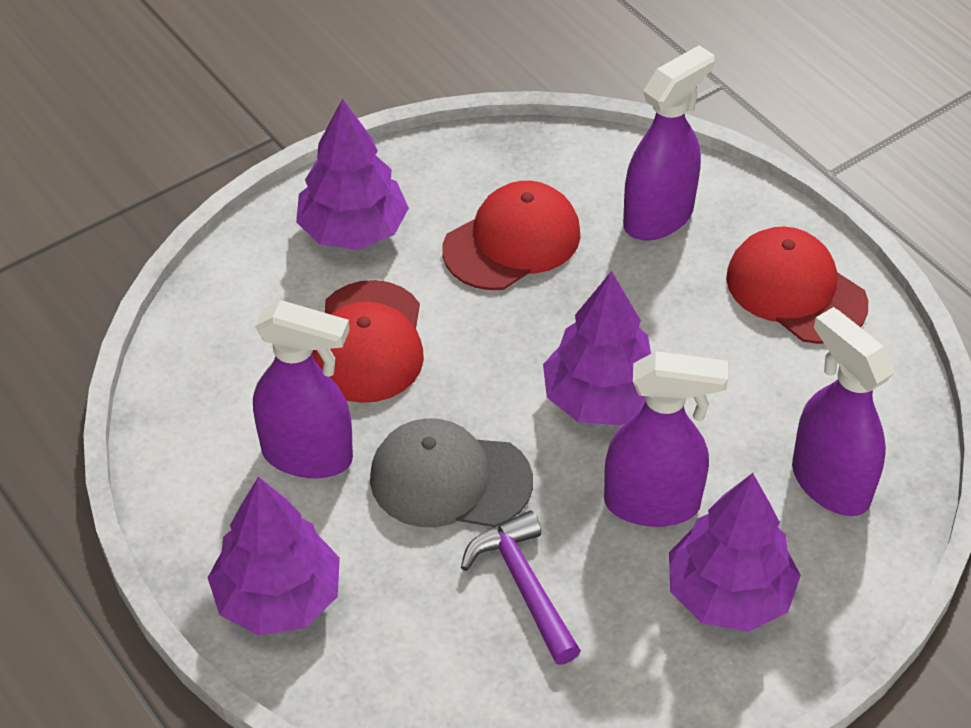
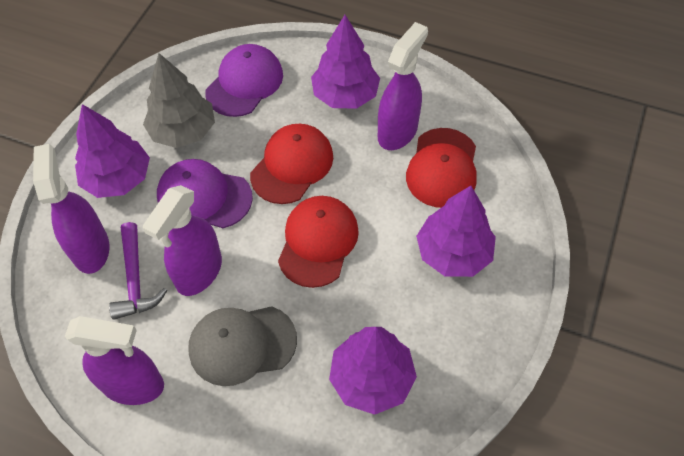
grey tree: 0 -> 1
purple cap: 0 -> 2

